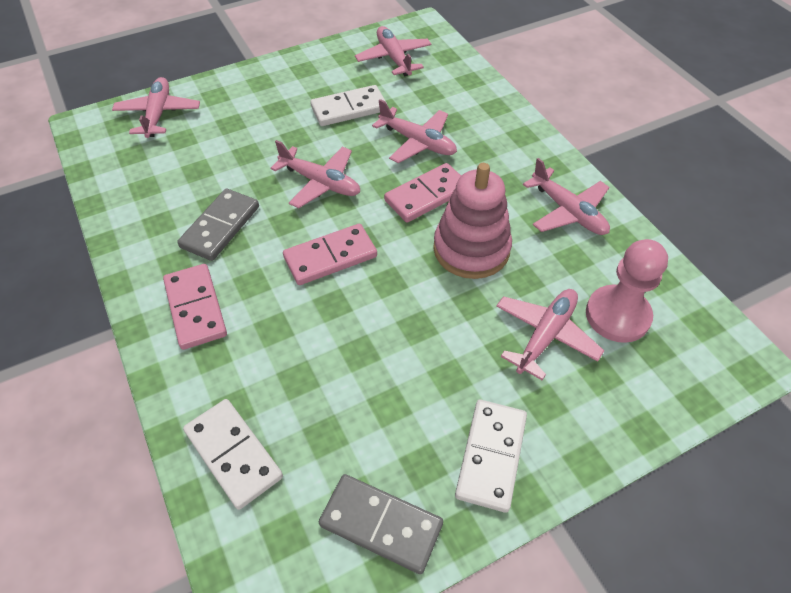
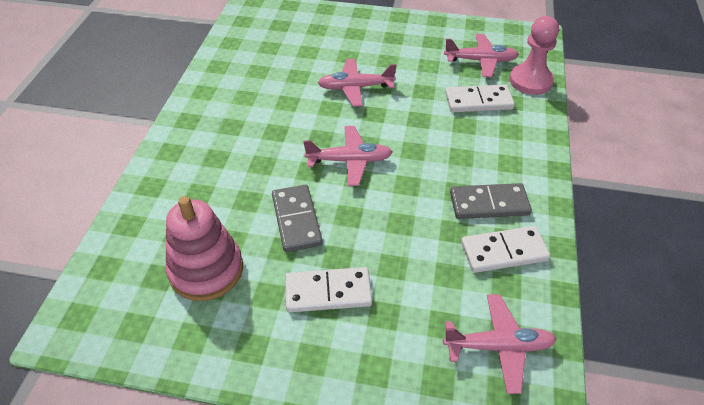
pink domino: 3 -> 0
pink plane: 6 -> 4

